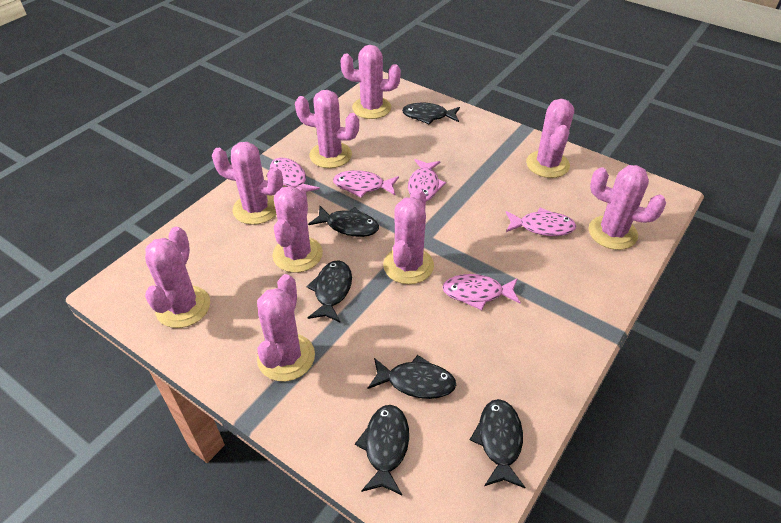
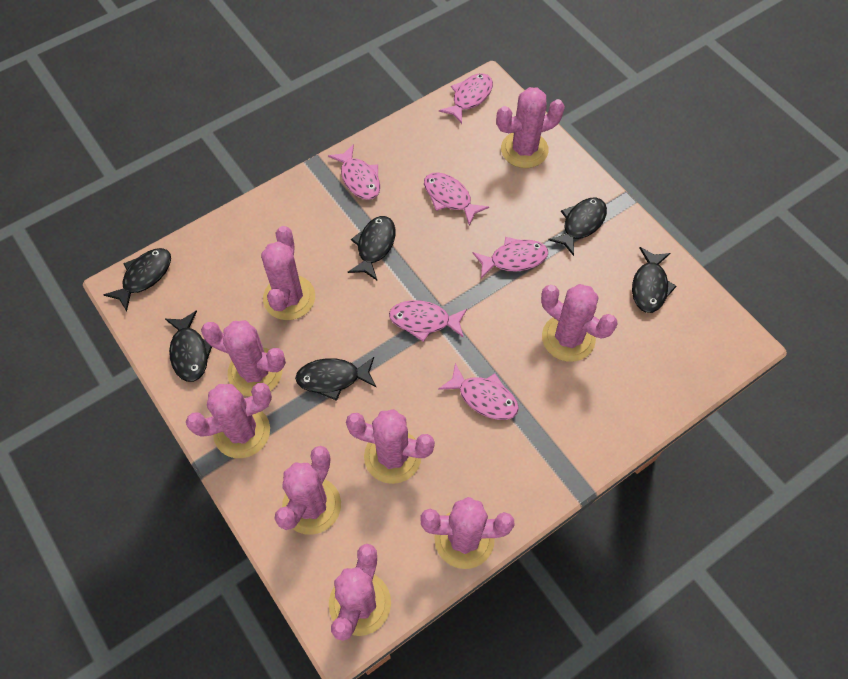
pink fish: 5 -> 6

